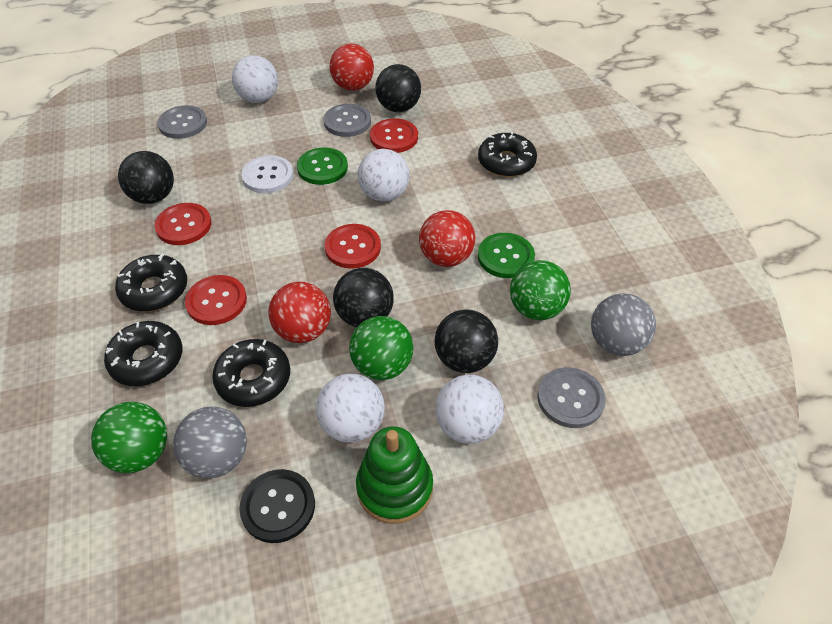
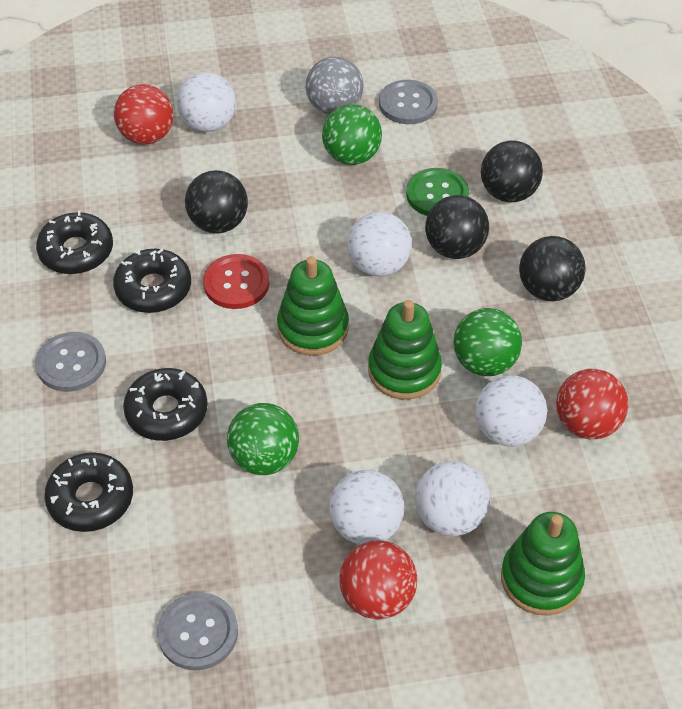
black button: 1 -> 0
green button: 2 -> 1
green stacking toy: 1 -> 3
grey ball: 2 -> 1
red button: 4 -> 1
white ball: 4 -> 5
white button: 1 -> 0

